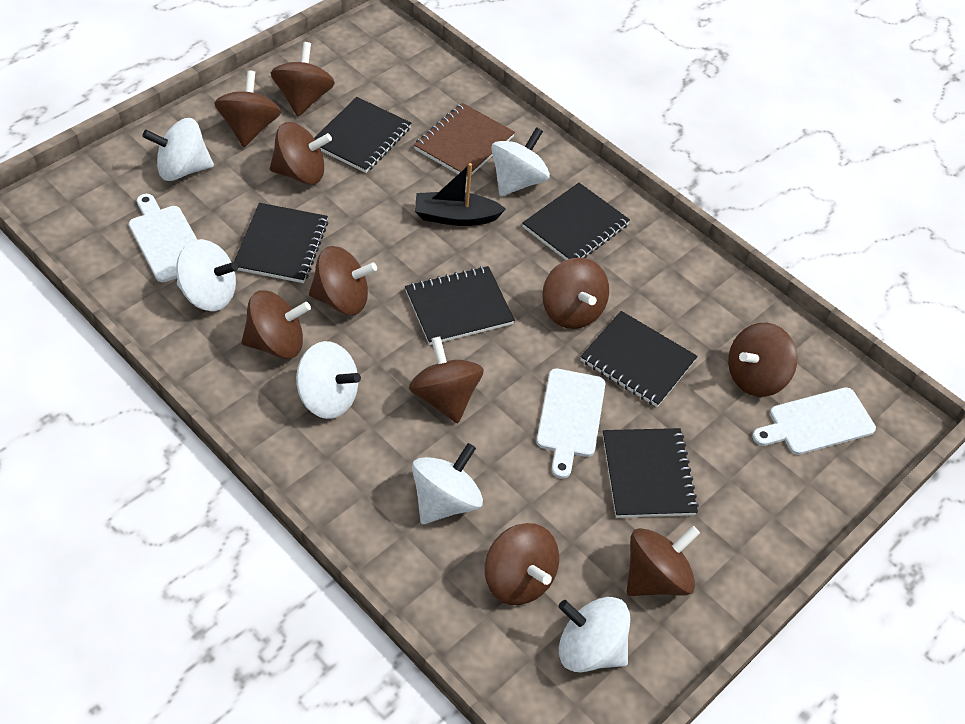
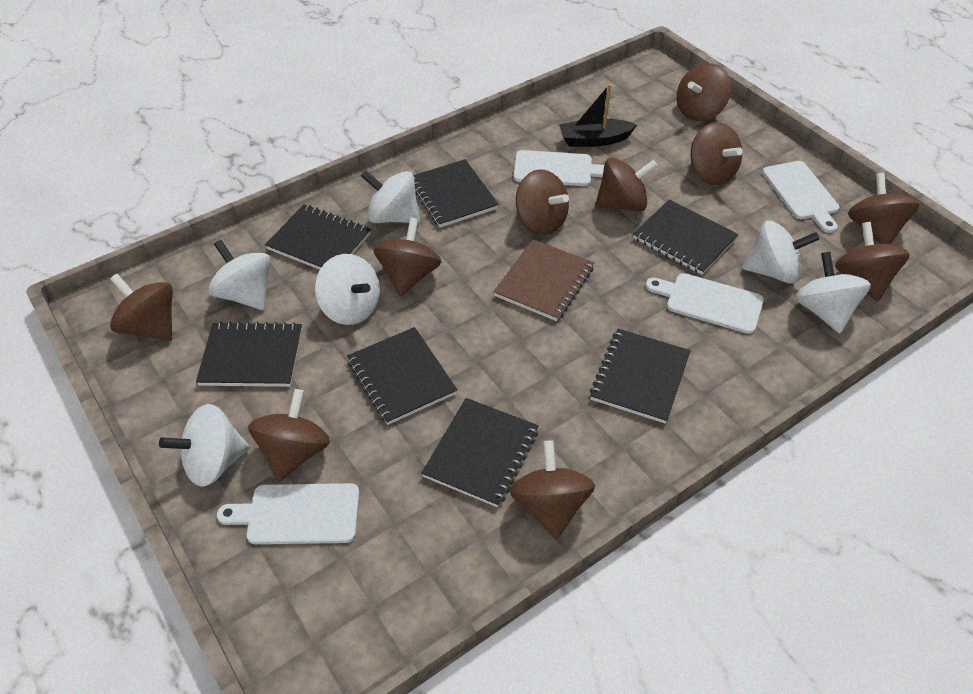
black notebook: 6 -> 7
white cutting board: 3 -> 4

